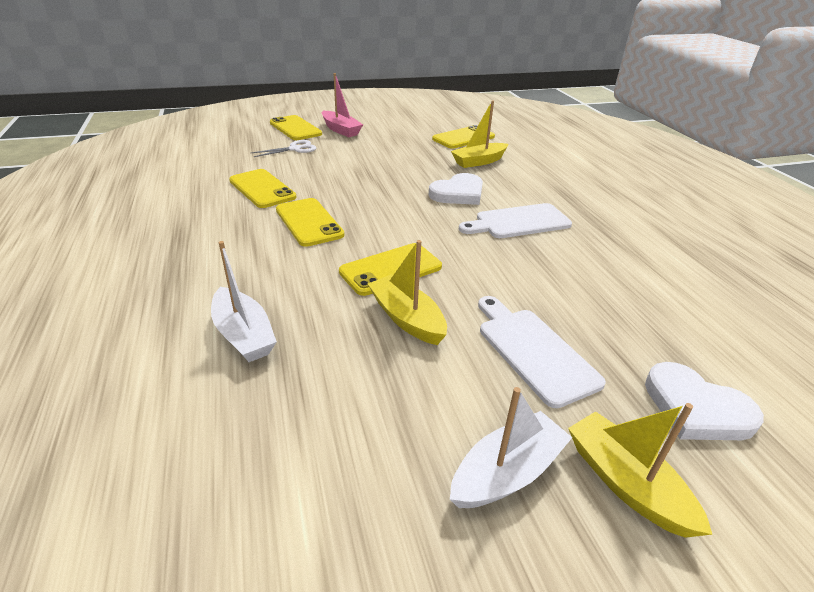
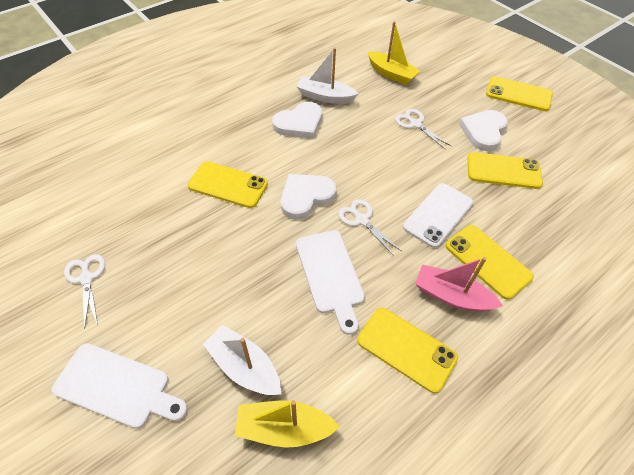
white heart: 2 -> 3
white phone: 0 -> 1
white scissors: 1 -> 3
yellow boat: 3 -> 2

